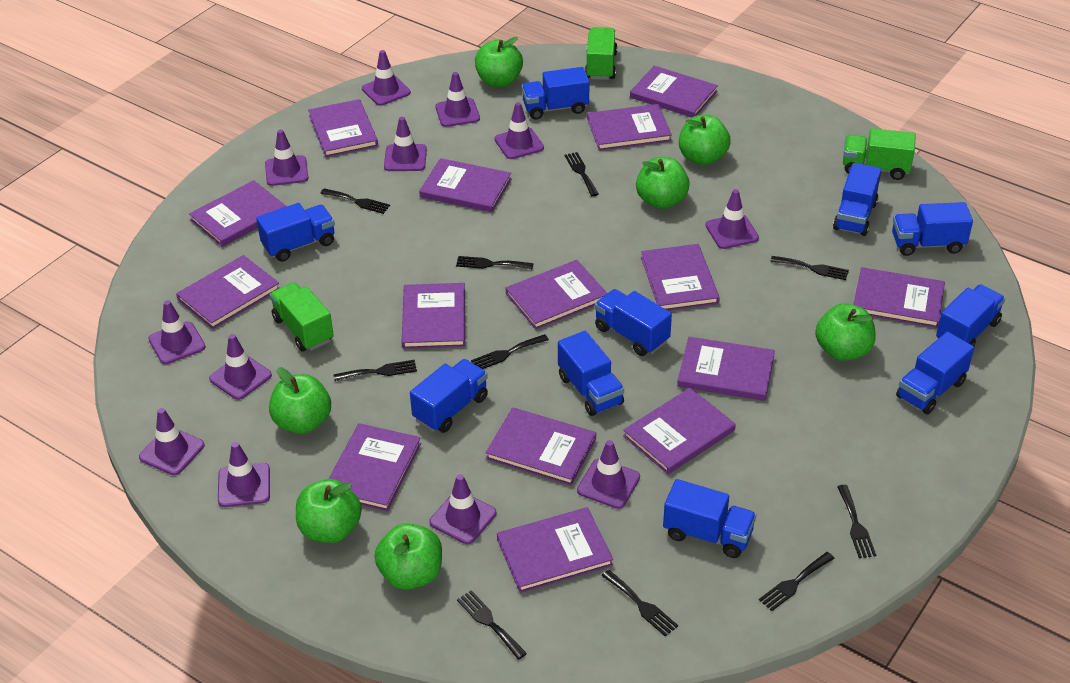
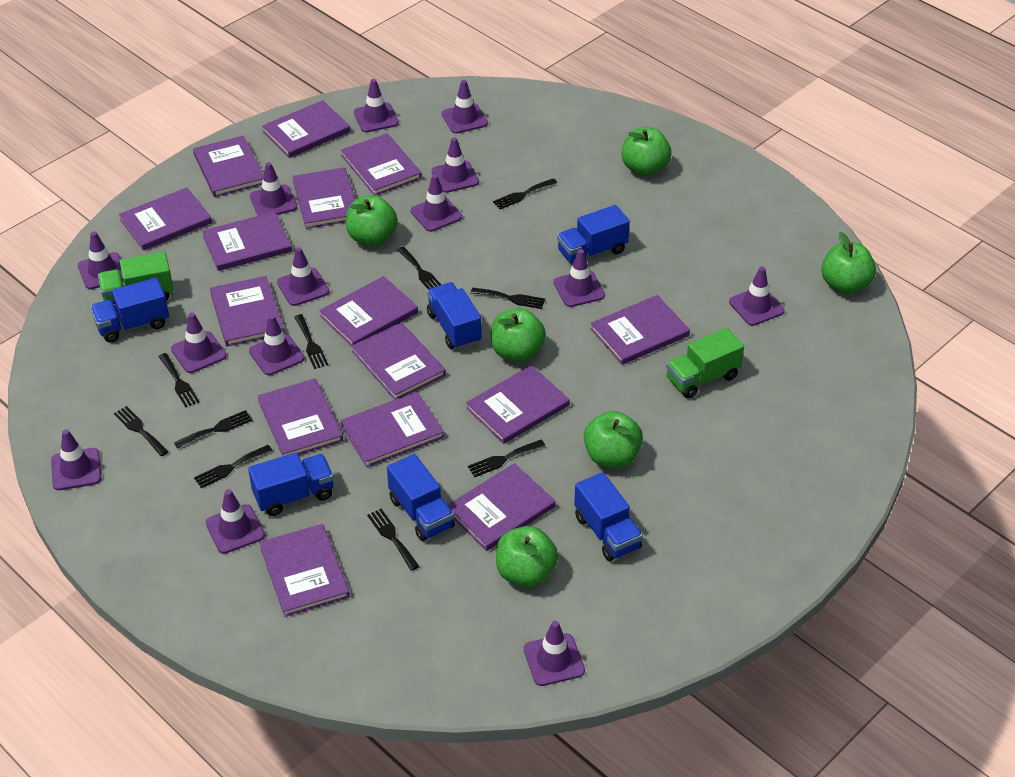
blue truck: 10 -> 6
green apple: 7 -> 6
green truck: 3 -> 2
purple traffic cone: 12 -> 14

